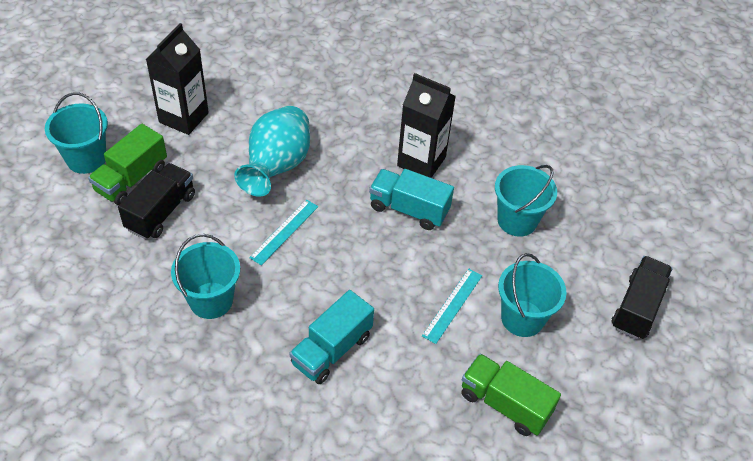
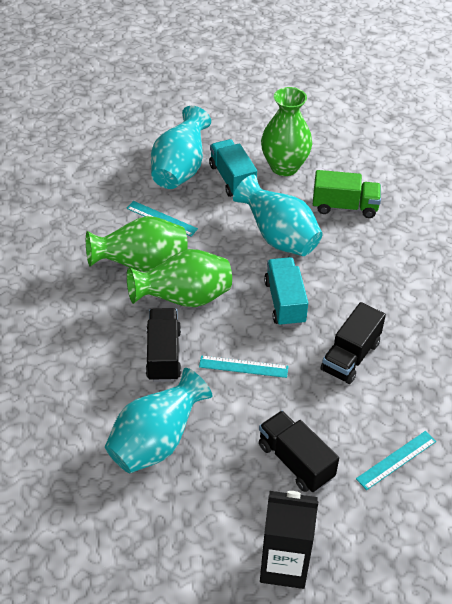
black carton: 2 -> 1
black truck: 2 -> 3
green truck: 2 -> 1
green vase: 0 -> 3
turquoise bucket: 4 -> 0
turquoise ruler: 2 -> 3
turquoise vase: 1 -> 3

